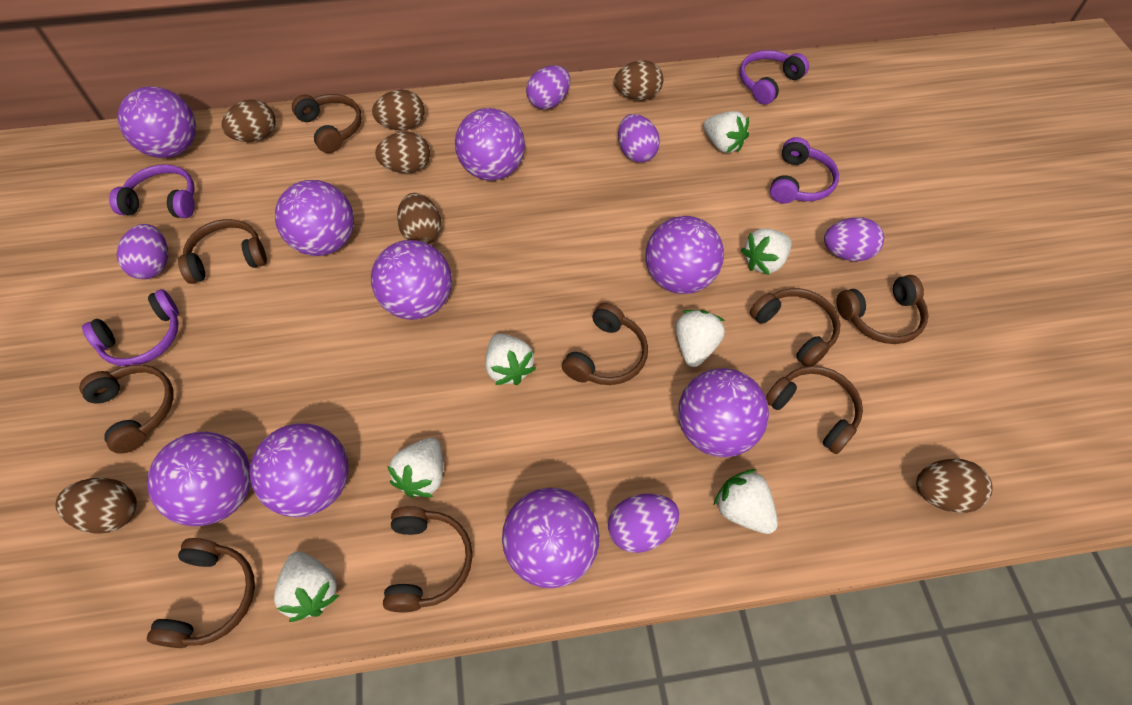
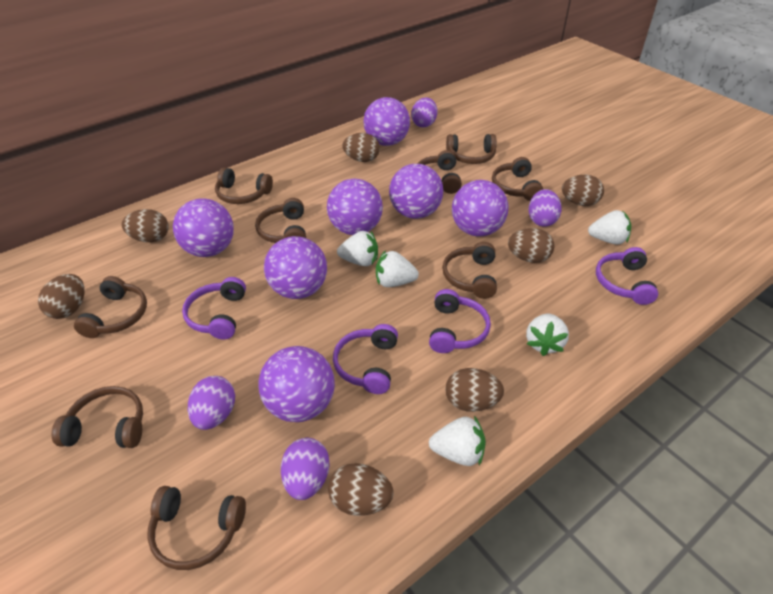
purple ball: 9 -> 7
purple egg: 5 -> 4
white strawberry: 7 -> 5

